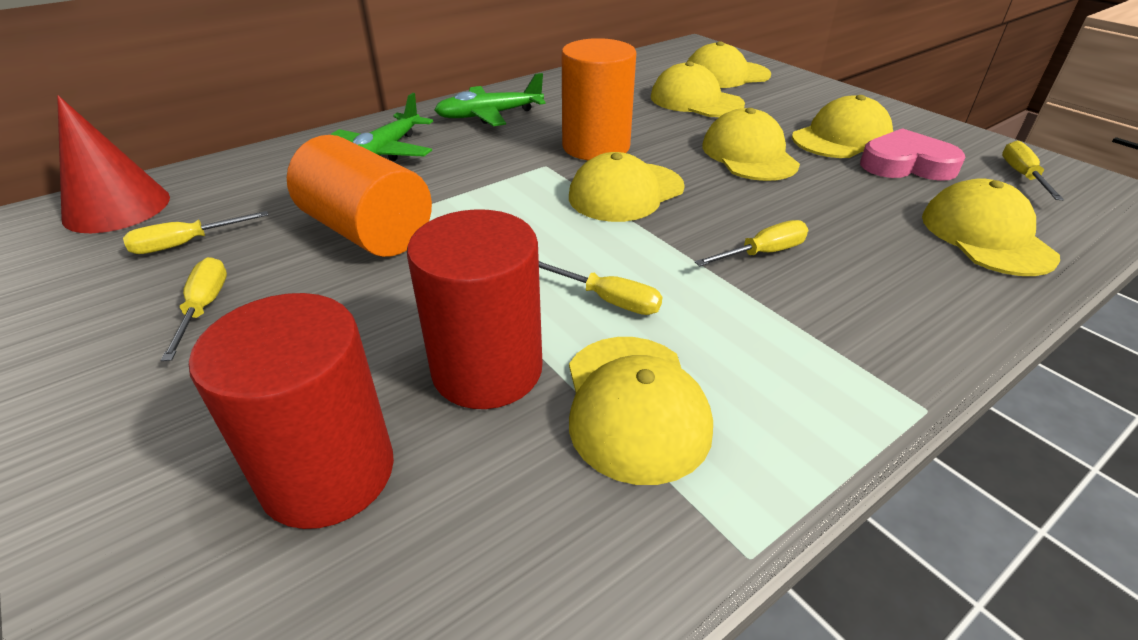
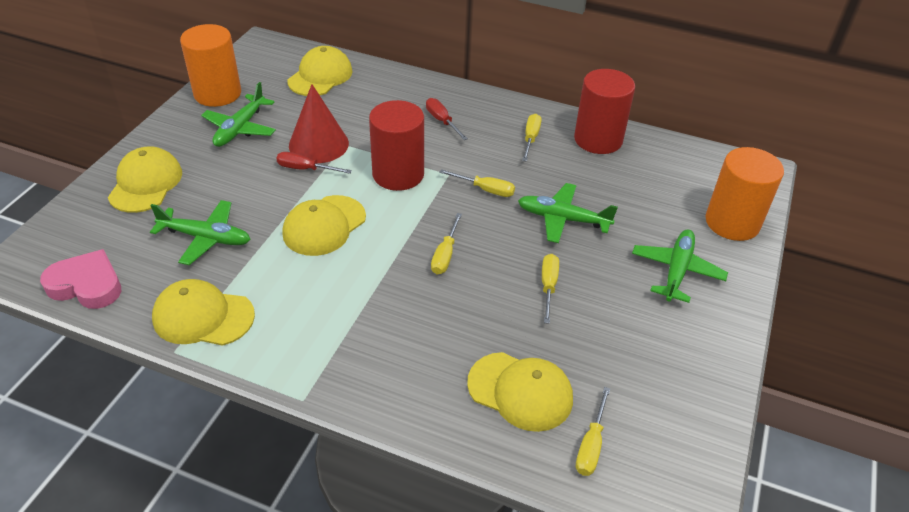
green plane: 2 -> 4
red screwdriver: 0 -> 2
yellow cap: 7 -> 5

